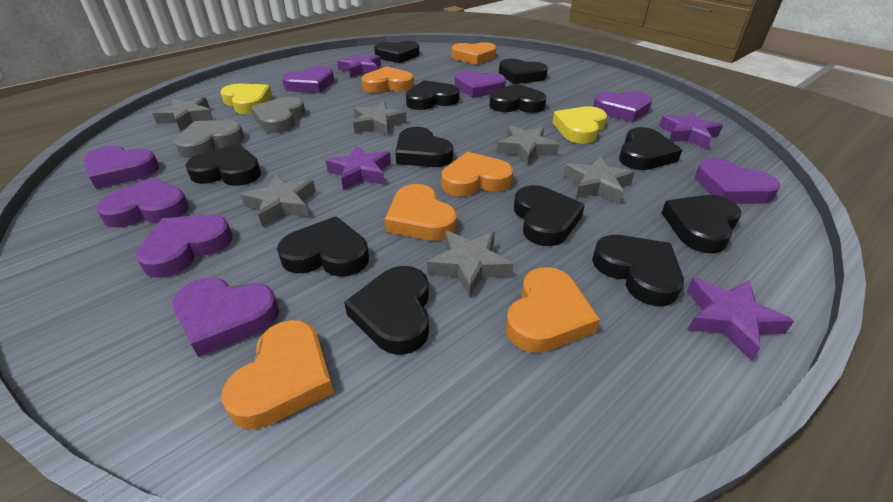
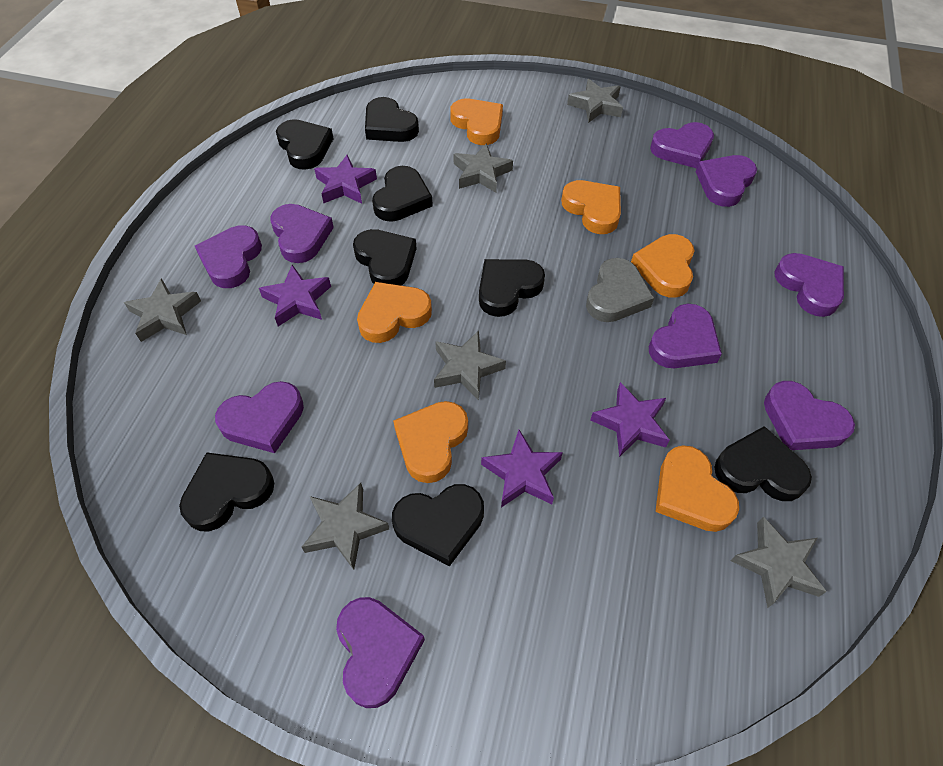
black heart: 12 -> 8
grey heart: 2 -> 1
purple heart: 8 -> 9
yellow heart: 2 -> 0

